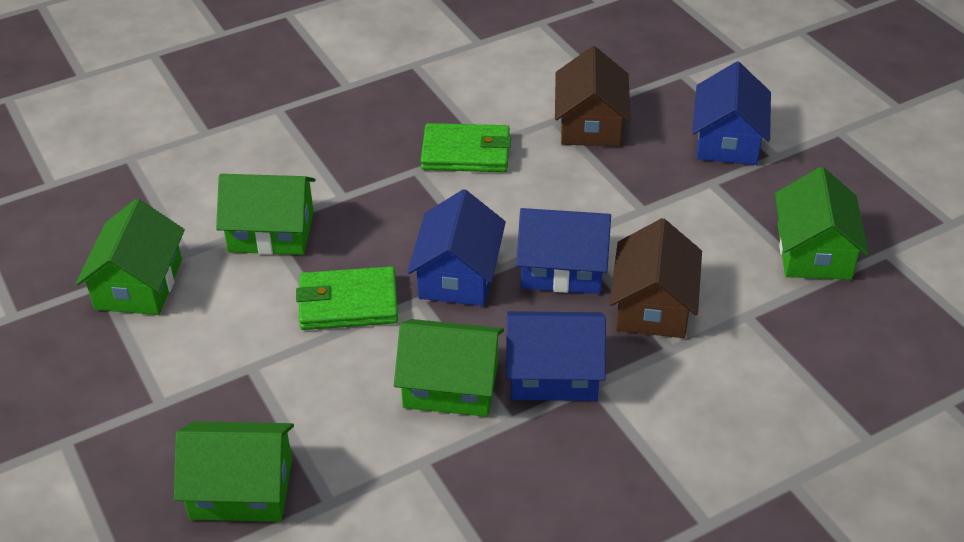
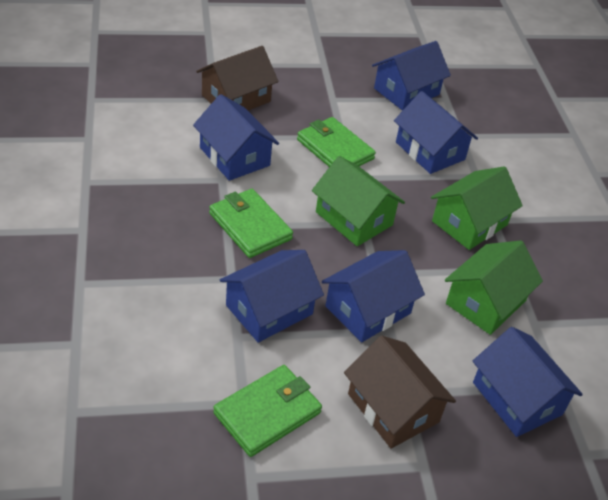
blue house: 4 -> 6
green house: 5 -> 3
green wallet: 2 -> 3

